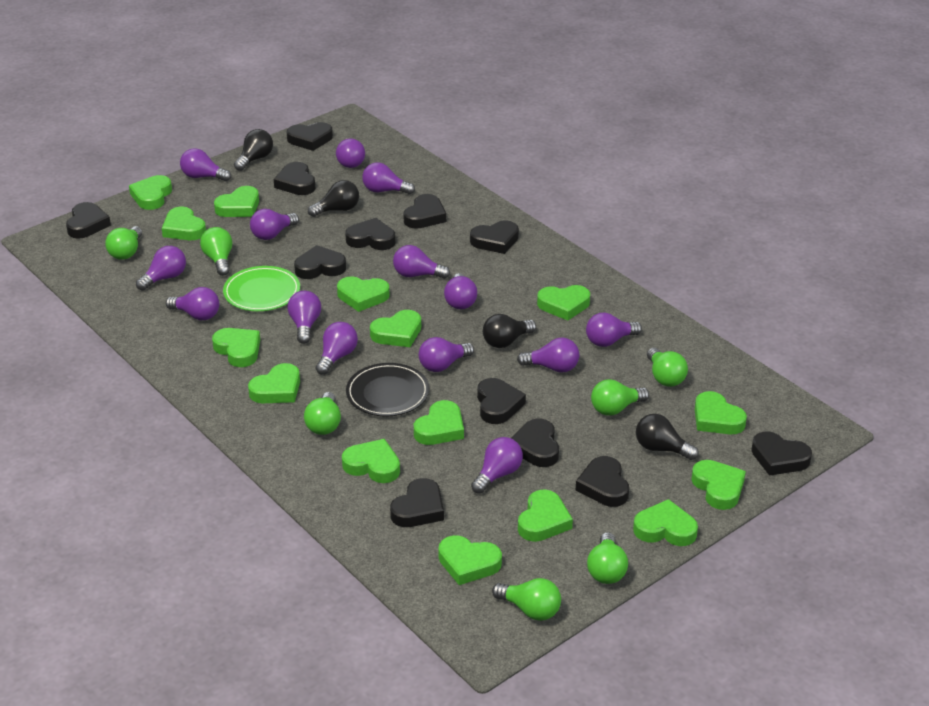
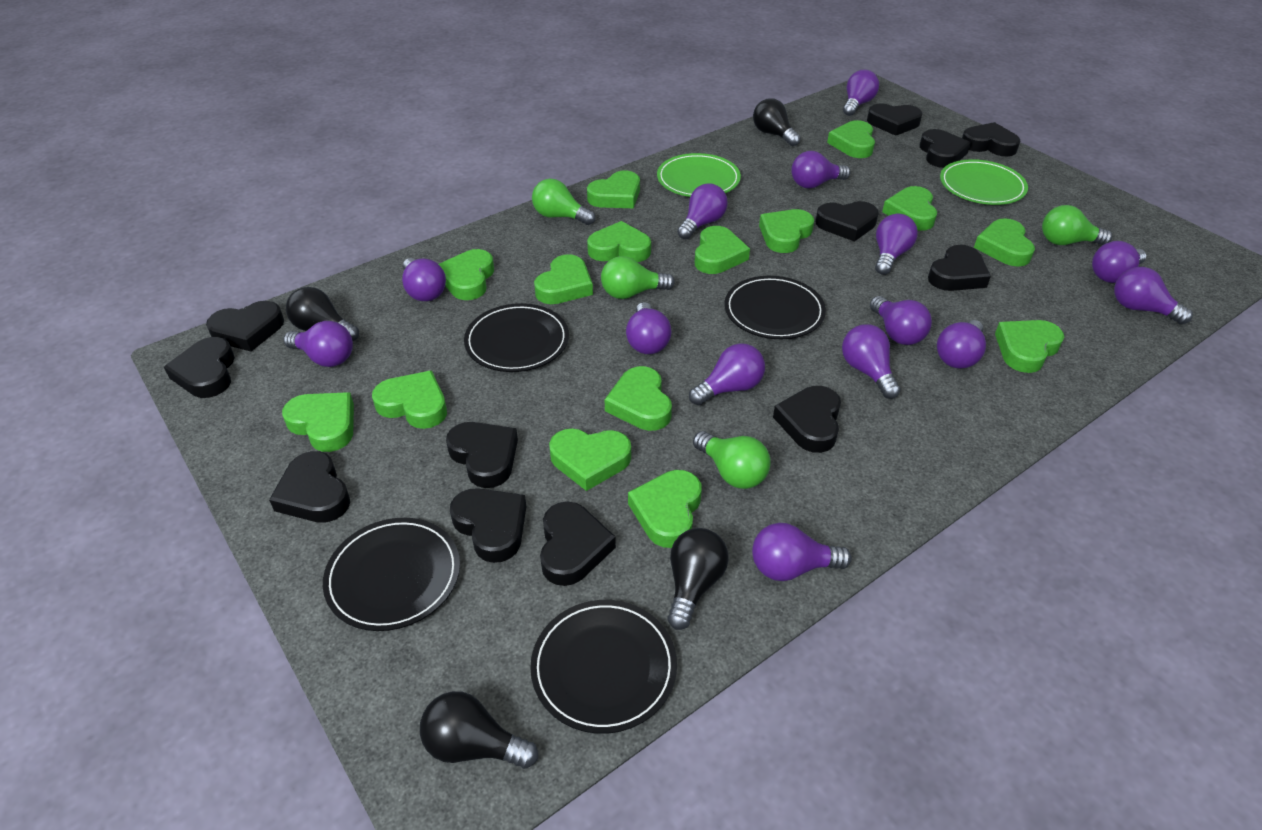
black plate: 1 -> 4
green light bulb: 7 -> 4
green plate: 1 -> 2

